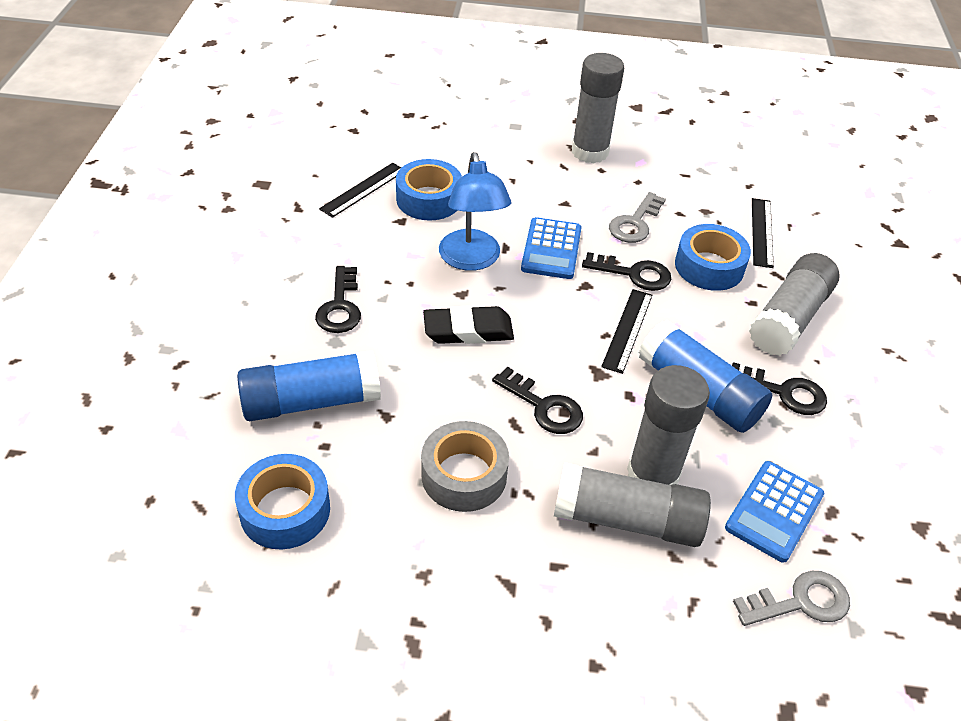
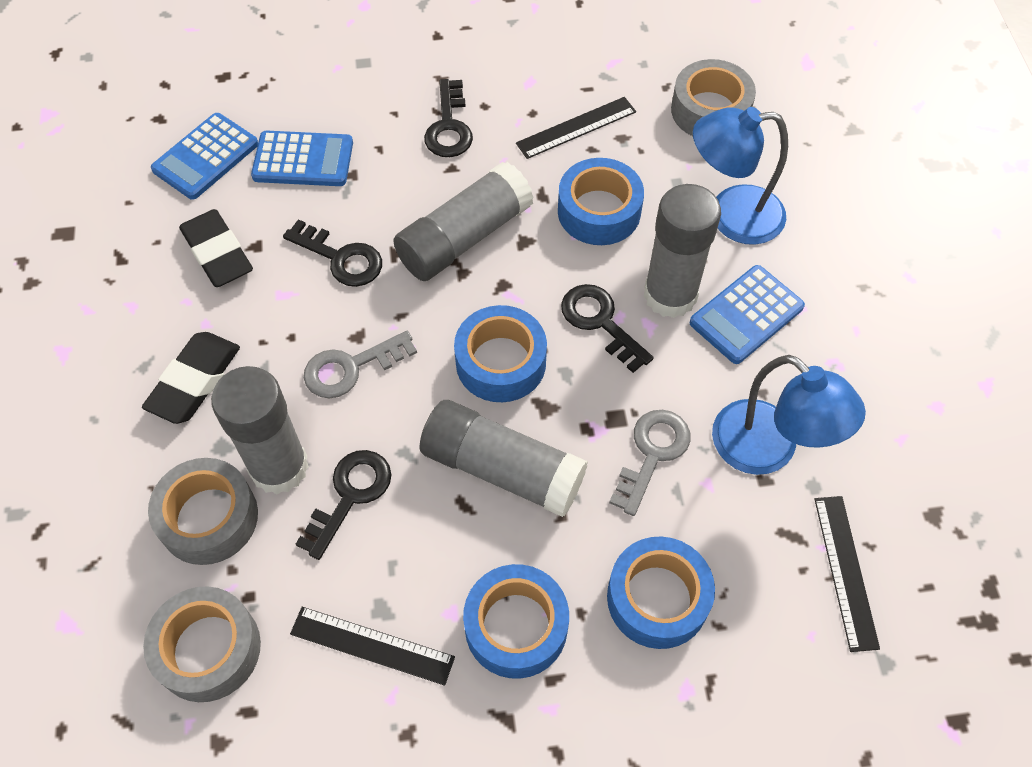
black eraser: 1 -> 2
blue calculator: 2 -> 3
blue glue stick: 2 -> 0
blue lamp: 1 -> 2
blue tape: 3 -> 4
grey tape: 1 -> 3

